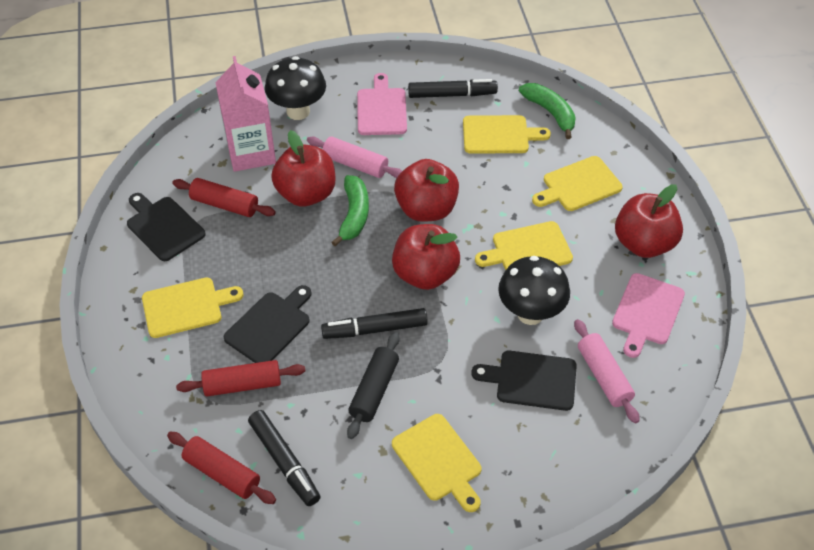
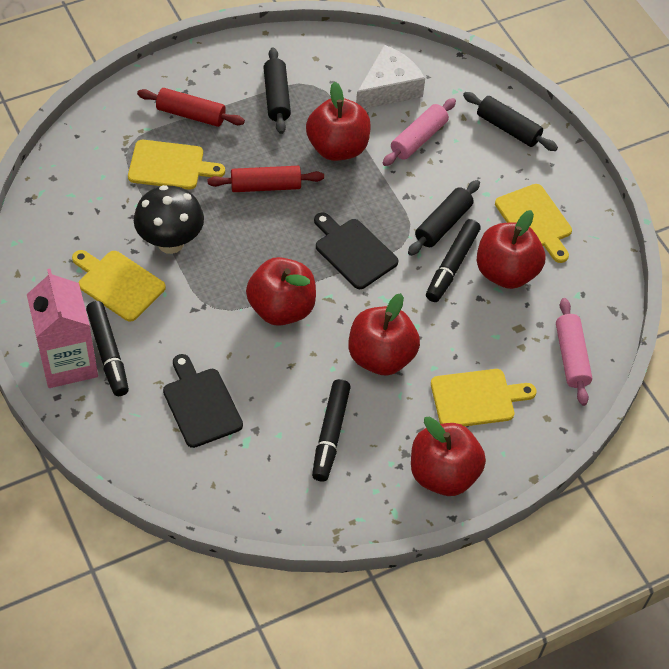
black cutting board: 3 -> 2
black mushroom: 2 -> 1
black rolling pin: 1 -> 3
green banana: 2 -> 0
pink cutting board: 2 -> 0
red apple: 4 -> 5
red rolling pin: 3 -> 2
white cheese: 0 -> 1
yellow cutting board: 5 -> 4

